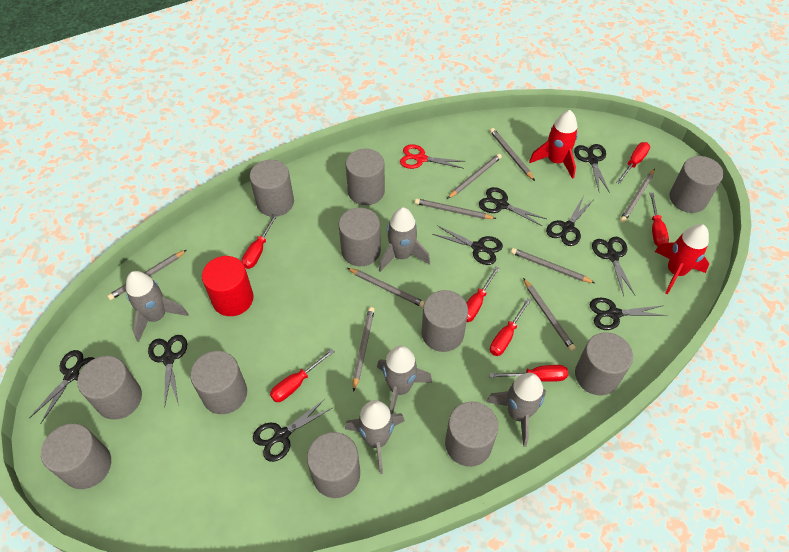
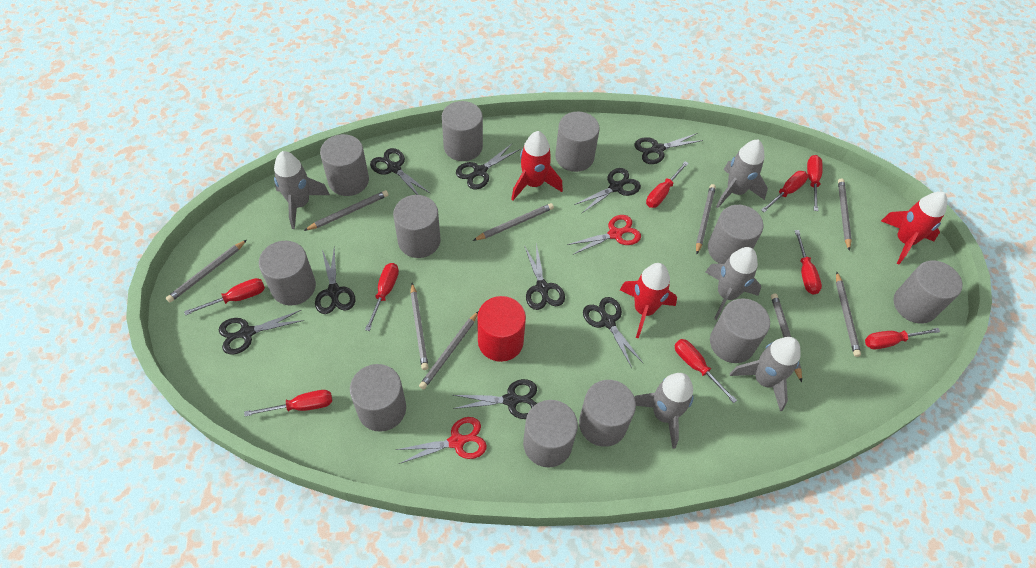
red rocket: 2 -> 3
red scissors: 1 -> 2
red screwdriver: 7 -> 9

